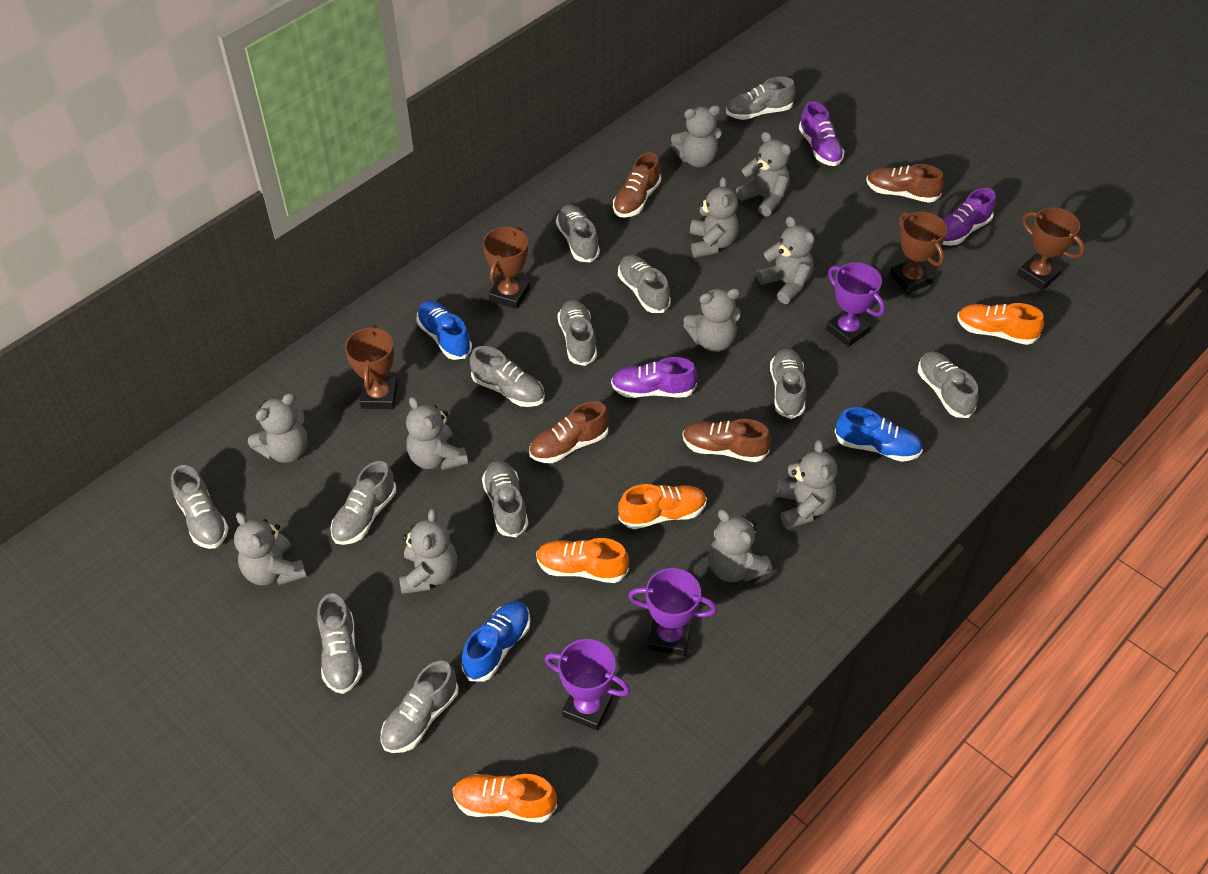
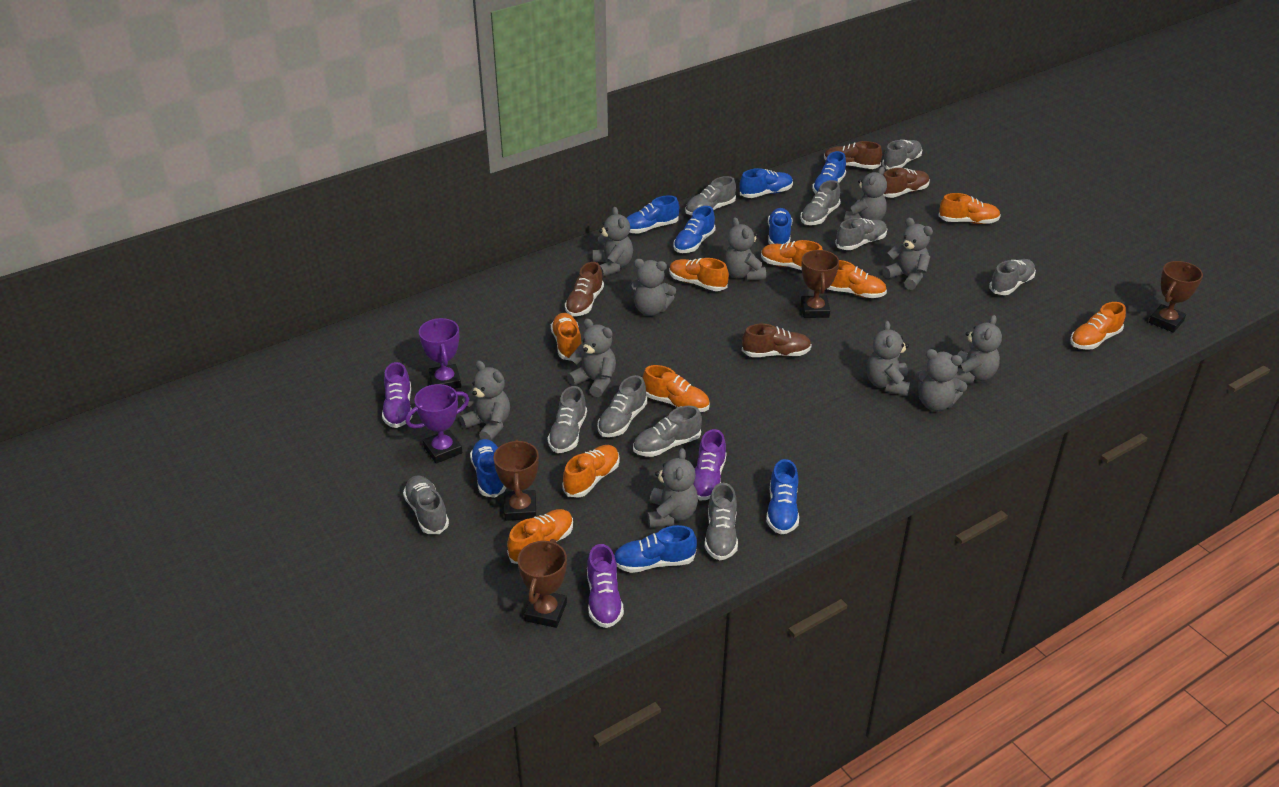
blue shoe: 3 -> 8
grey shoe: 12 -> 10
orange shoe: 4 -> 9
purple trophy: 3 -> 2

